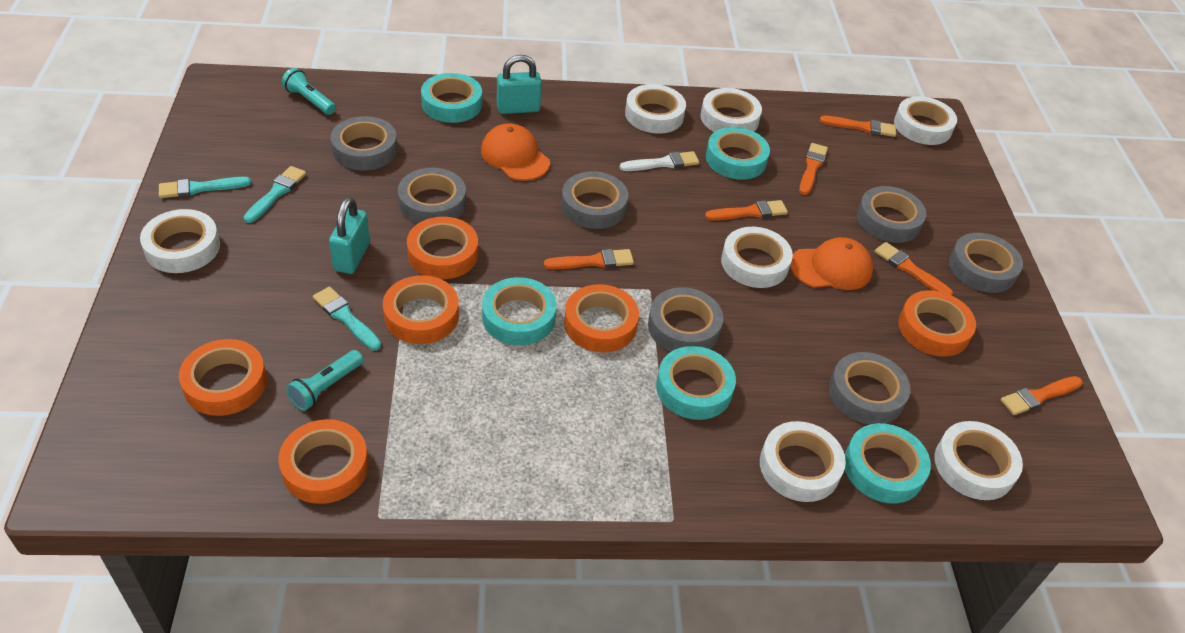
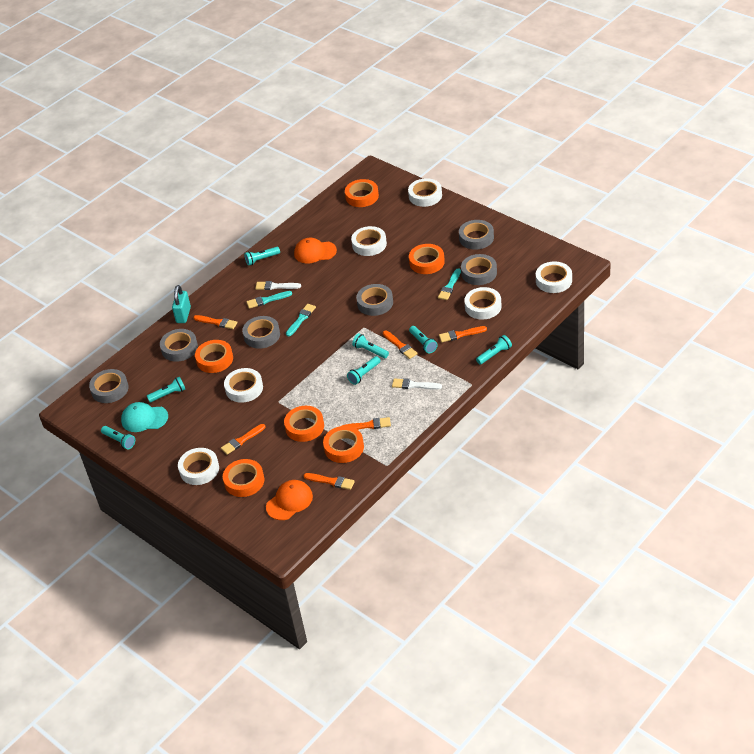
grey tape: 7 -> 6
turquoise cap: 0 -> 1
turquoise flashlight: 2 -> 7
turquoise padlock: 2 -> 1
turquoise tape: 5 -> 0
white brush: 1 -> 2
white tape: 7 -> 6

